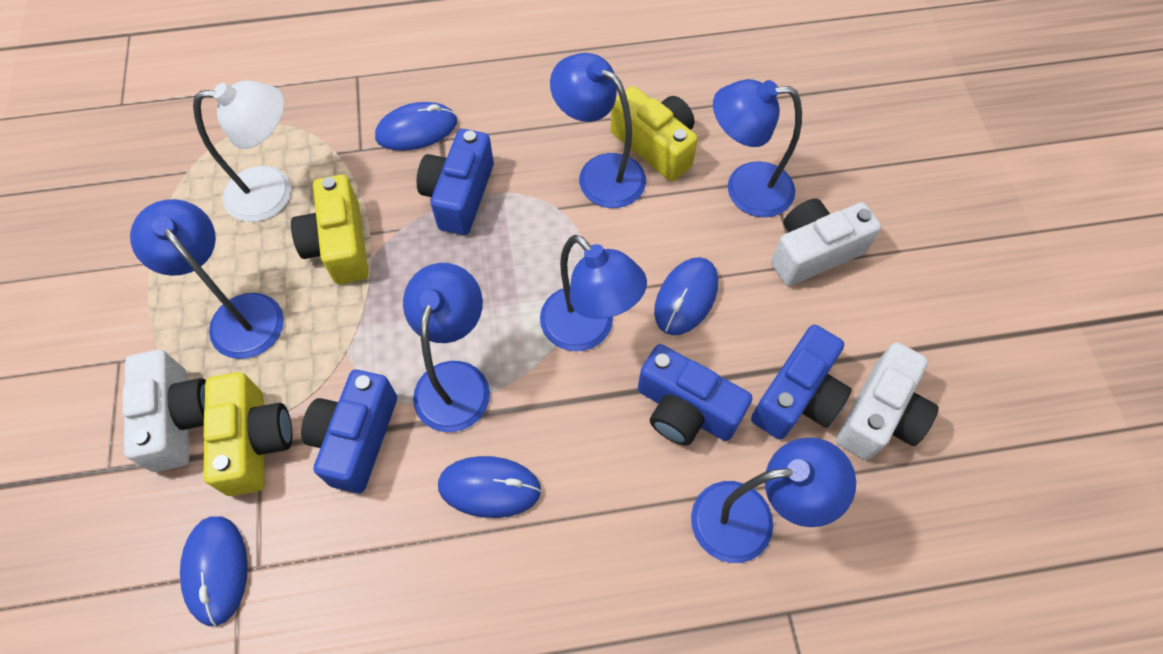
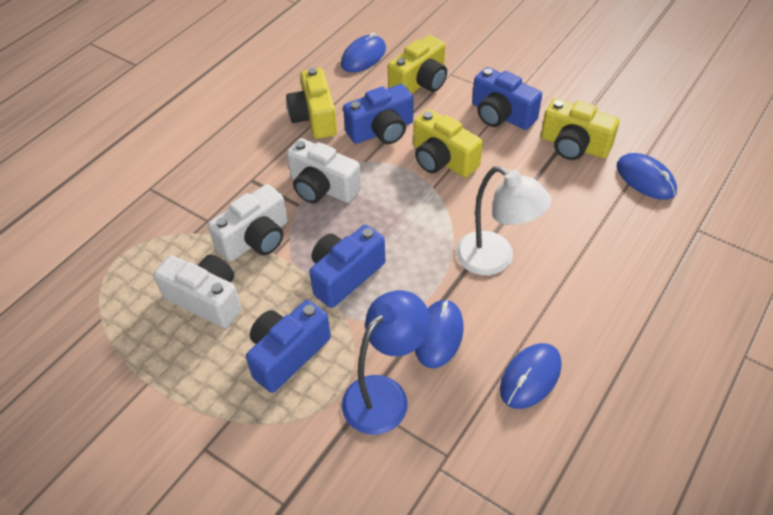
blue lamp: 6 -> 1
yellow camera: 3 -> 4

